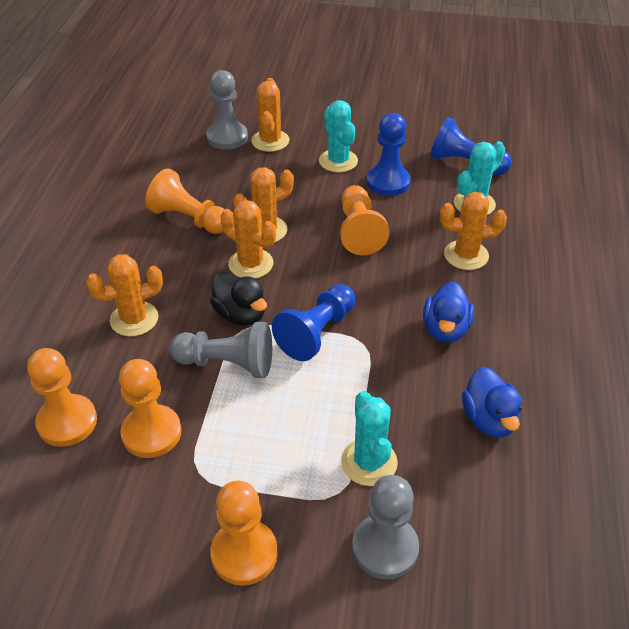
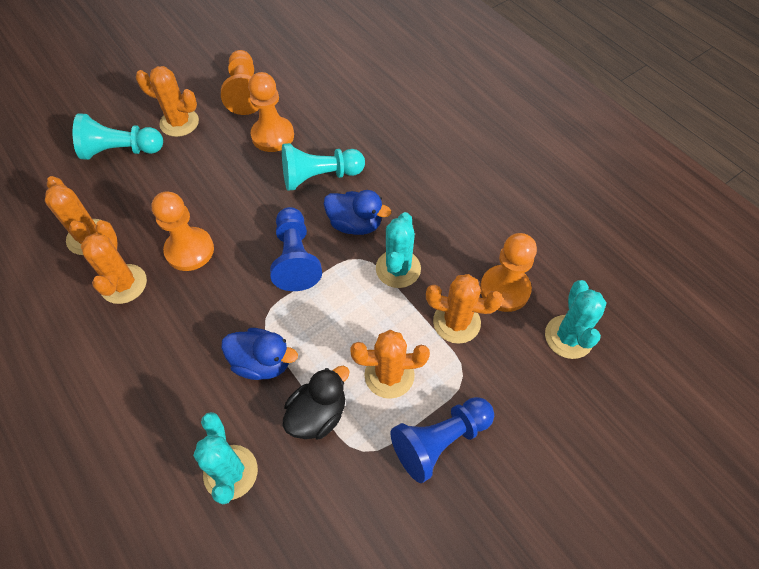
blue pawn: 3 -> 2
grey pawn: 3 -> 0
orange pawn: 5 -> 4
turquoise pawn: 0 -> 2

